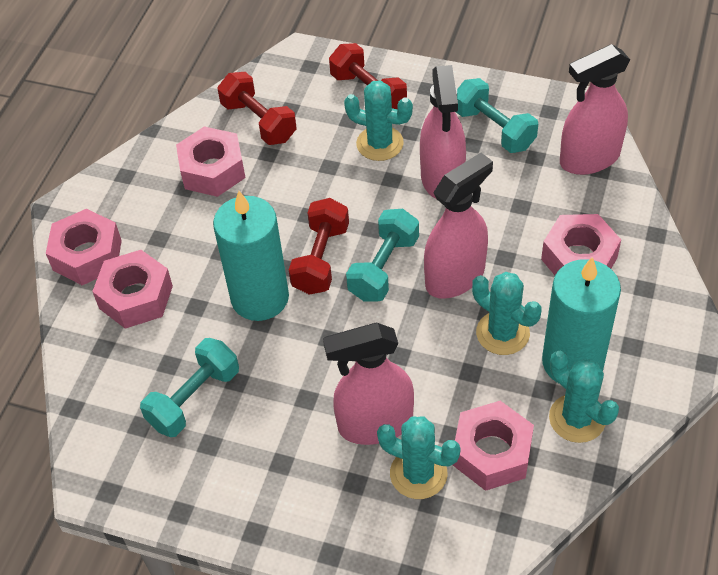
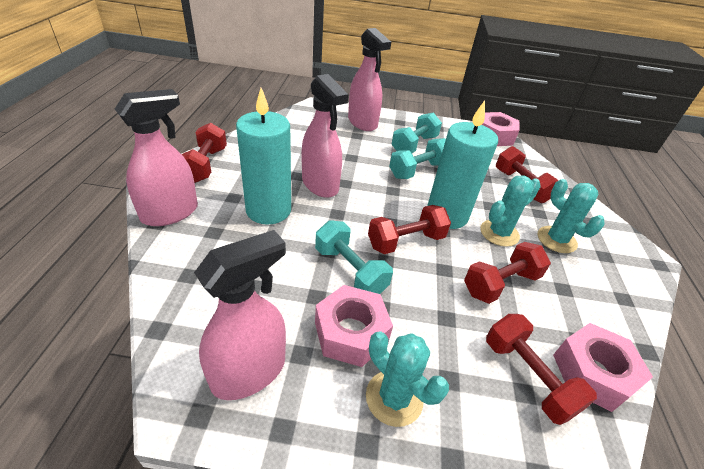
pink nut: 5 -> 3
red dumbbell: 3 -> 5
turquoise cactus: 4 -> 3

